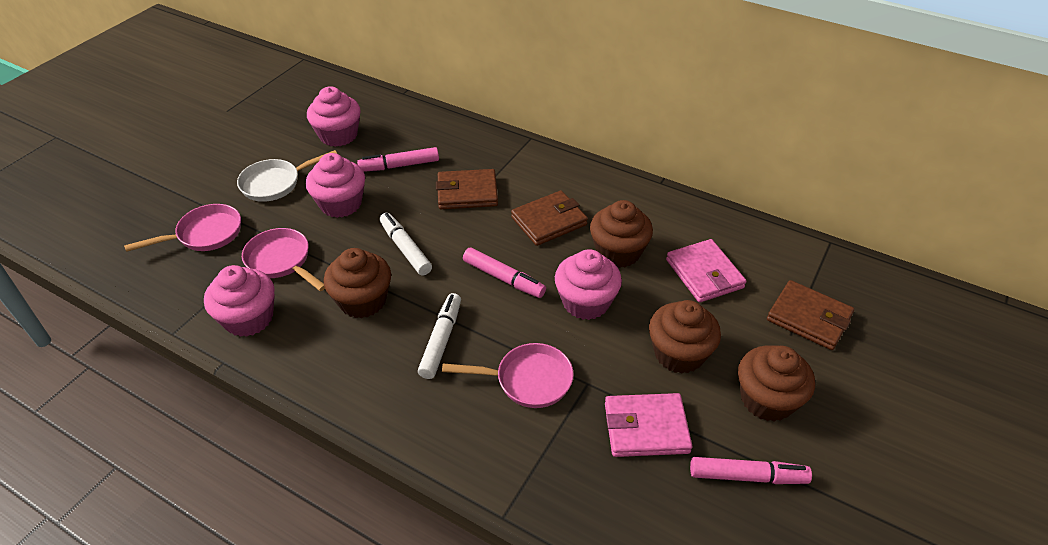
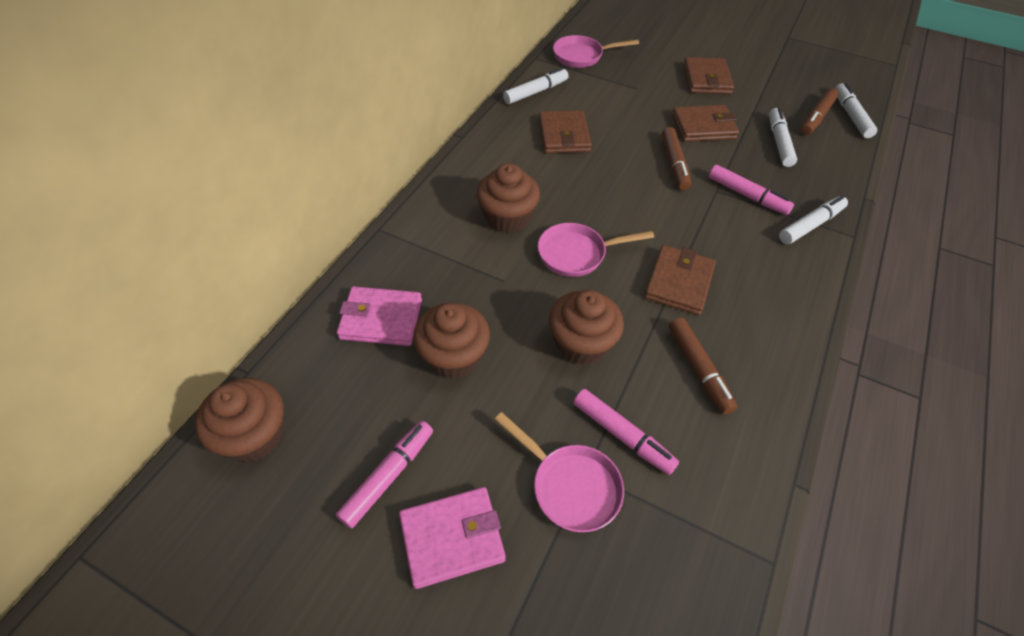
brown marker: 0 -> 3
brown wallet: 3 -> 4
pink cupcake: 4 -> 0
white marker: 2 -> 4
white pan: 1 -> 0

